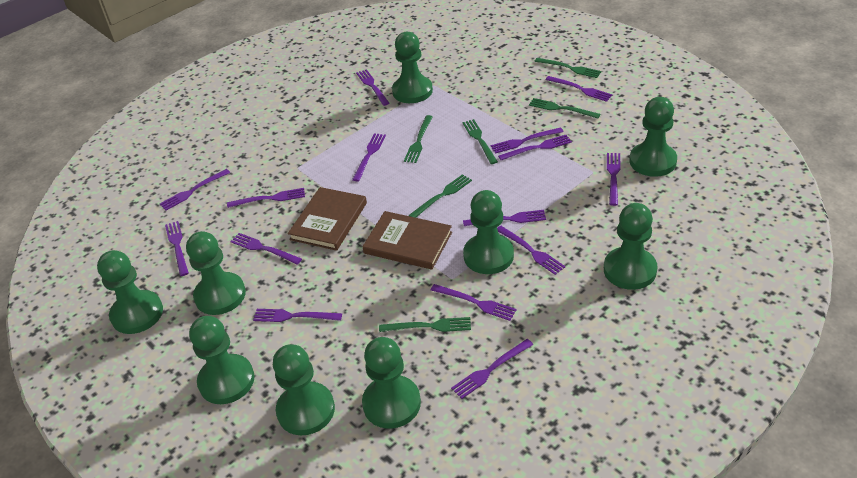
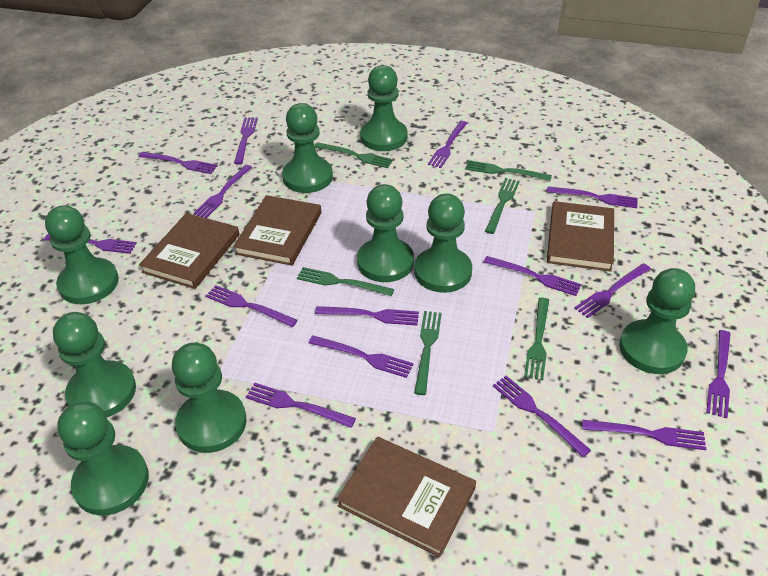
brown book: 2 -> 4

